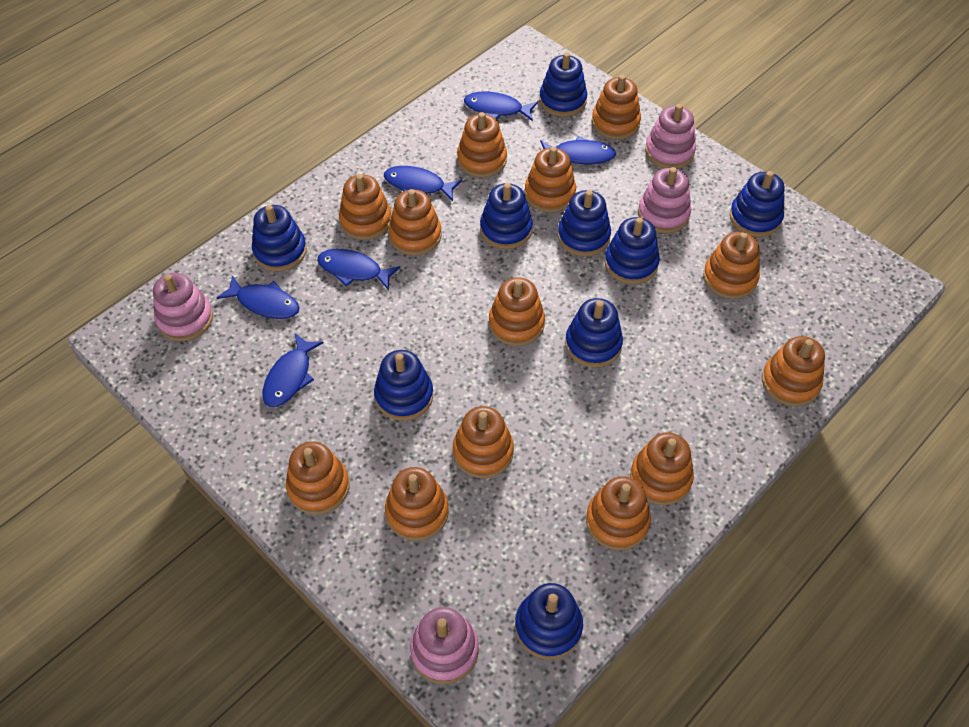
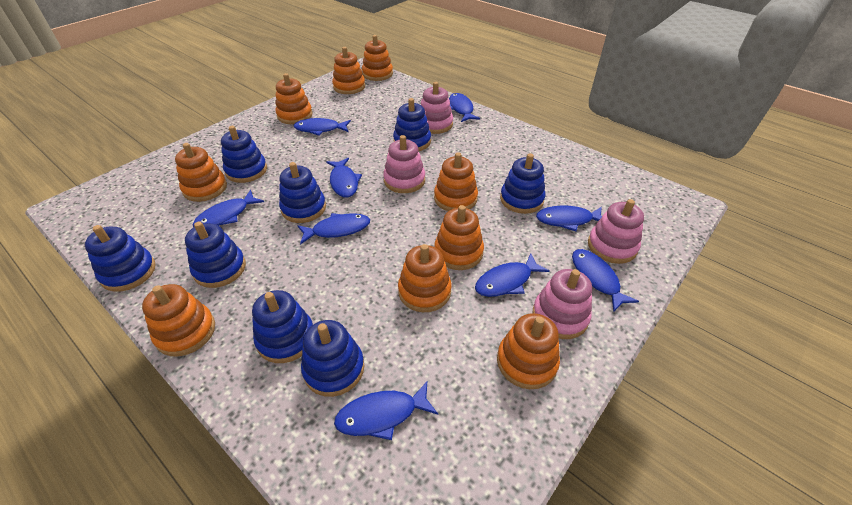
blue fish: 6 -> 9
blue stacking toy: 9 -> 8
orange stacking toy: 13 -> 9

